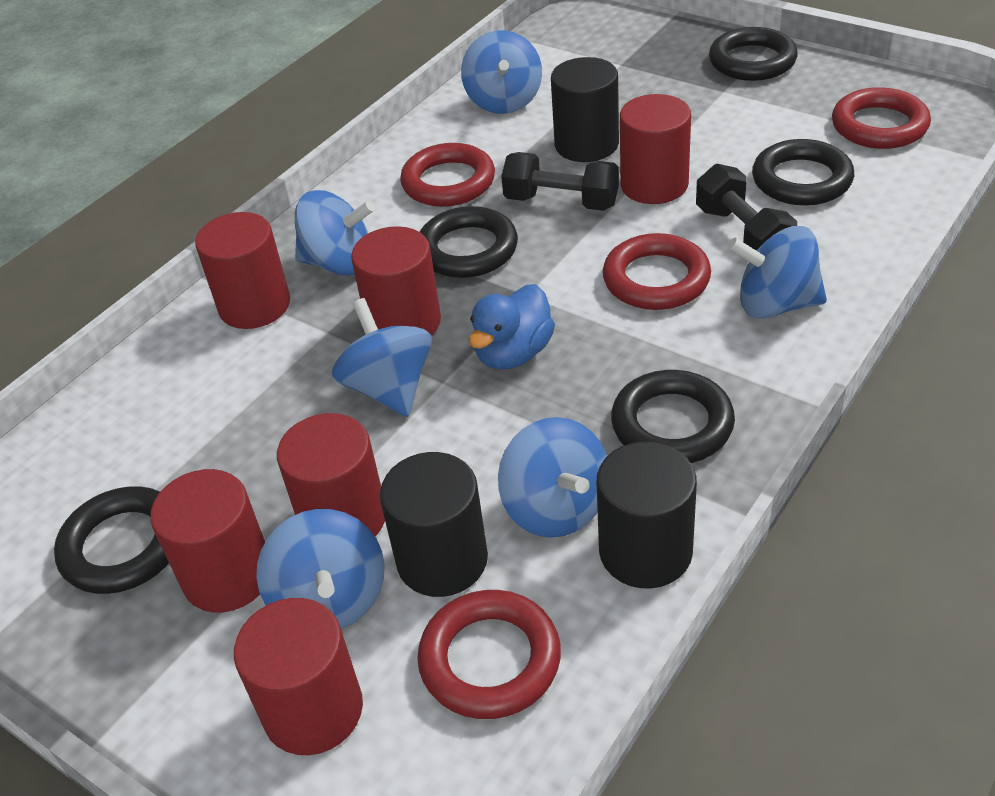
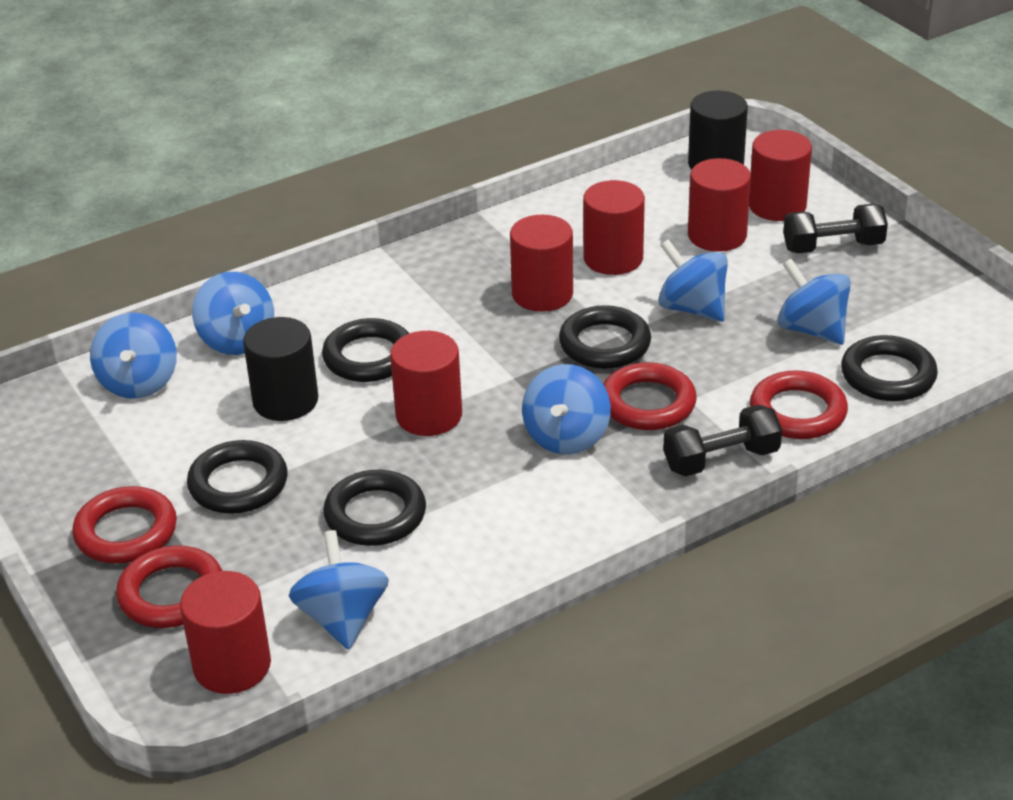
black cylinder: 3 -> 2
blue duck: 1 -> 0

